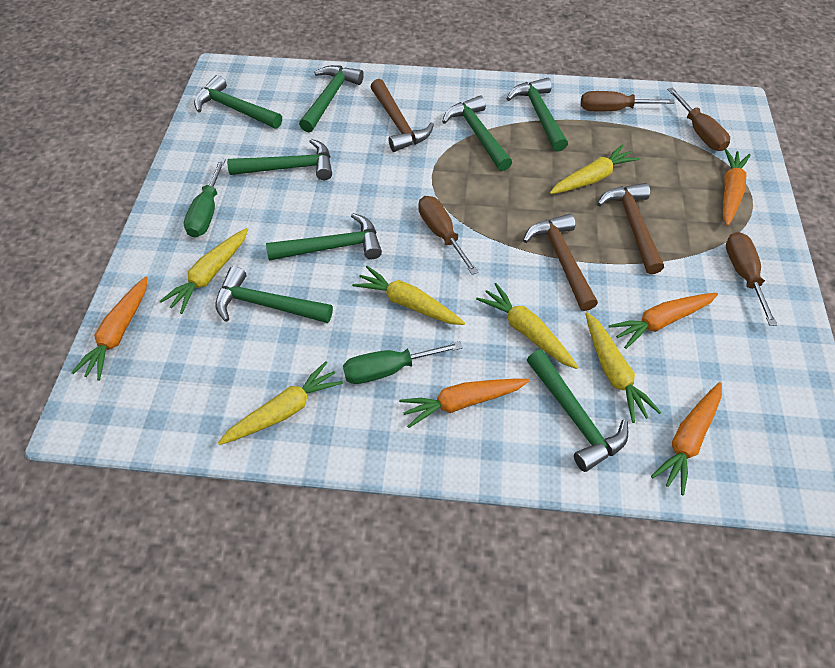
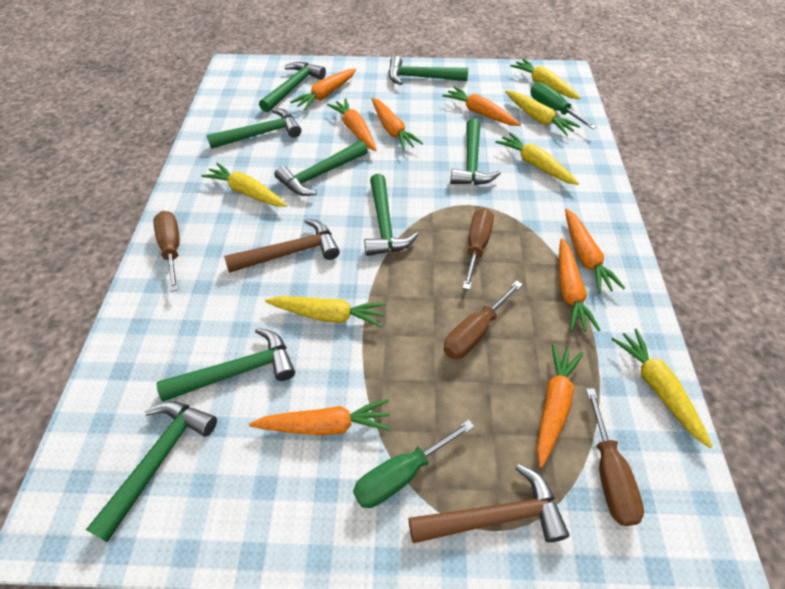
brown hammer: 3 -> 2
orange carrot: 5 -> 8

